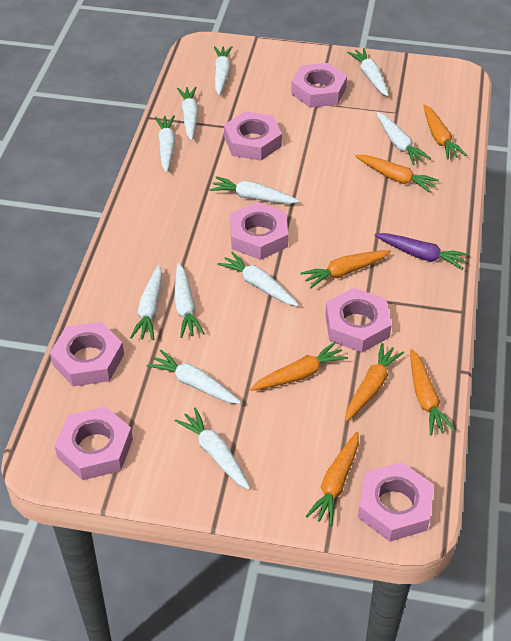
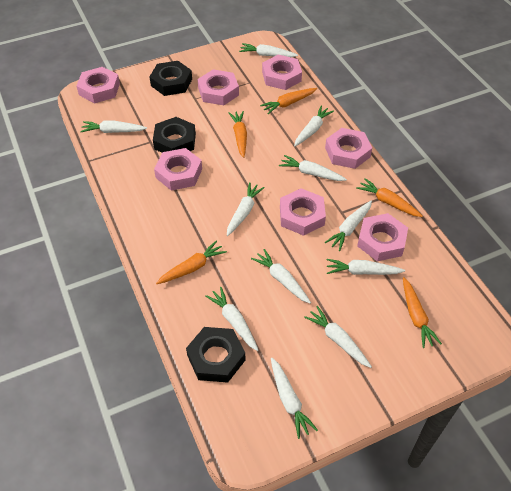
black nut: 0 -> 3
orange carrot: 7 -> 5
purple carrot: 1 -> 0

